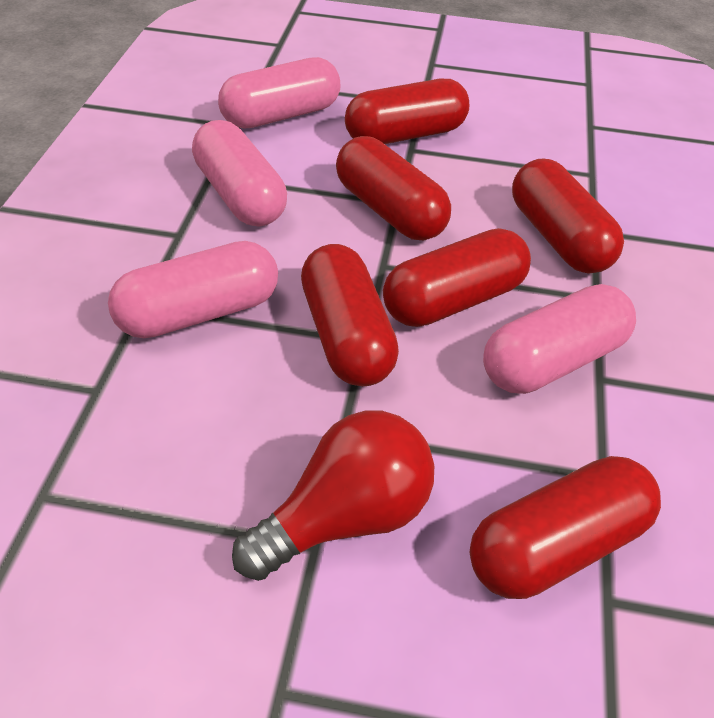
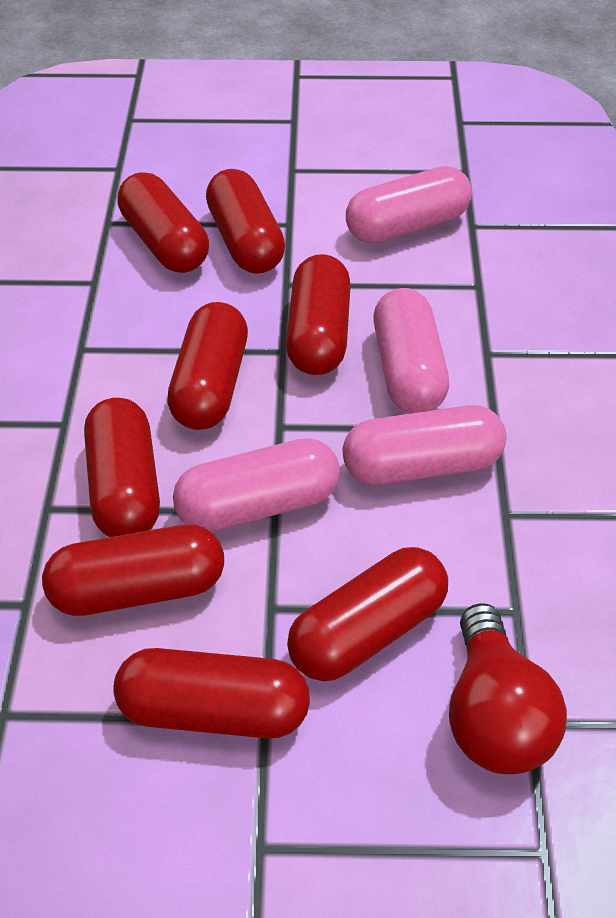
red capsule: 6 -> 8

